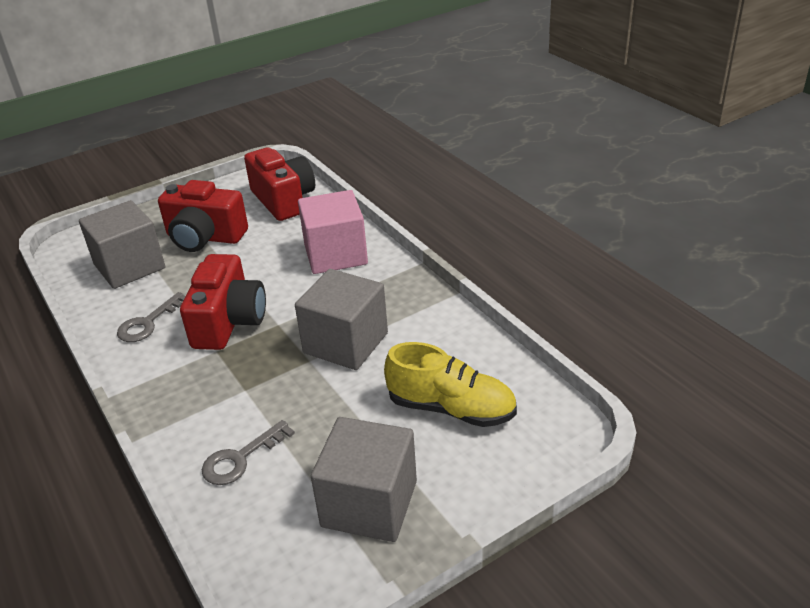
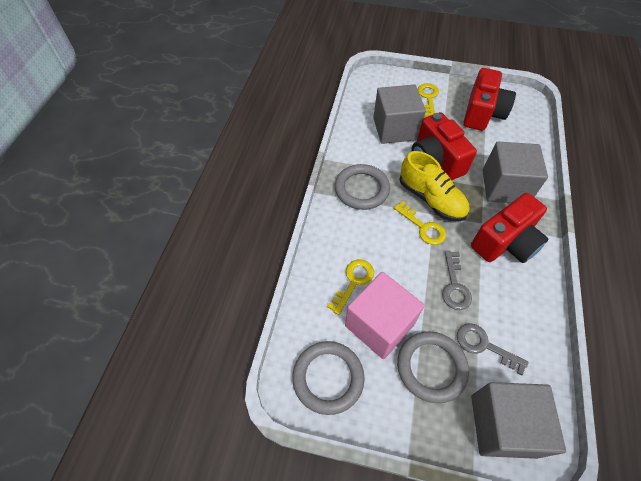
grey ring: 0 -> 3
yellow key: 0 -> 3

